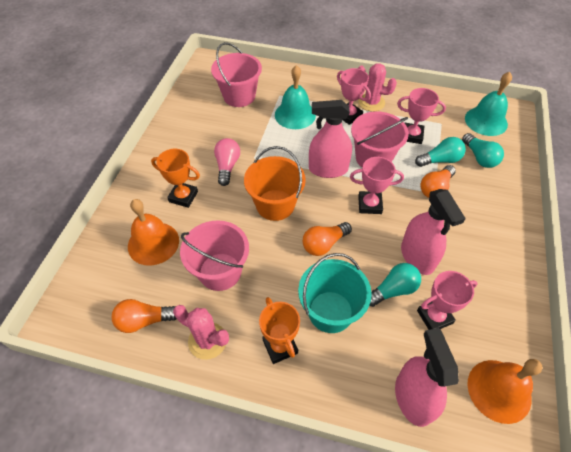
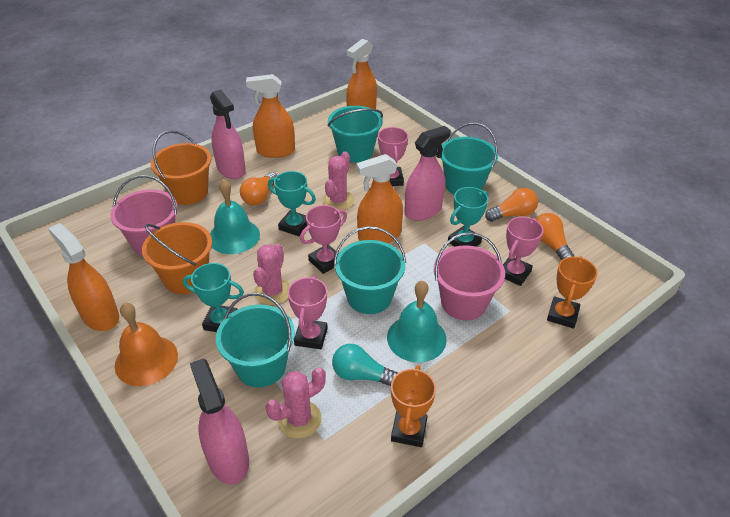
orange bell: 2 -> 1
orange bucket: 1 -> 2
orange spray bottle: 0 -> 4
pink bucket: 3 -> 2
pink cactus: 2 -> 3
pink light bulb: 1 -> 0
turquoise bucket: 1 -> 4
turquoise light bulb: 3 -> 1
turquoise trophy: 0 -> 3

